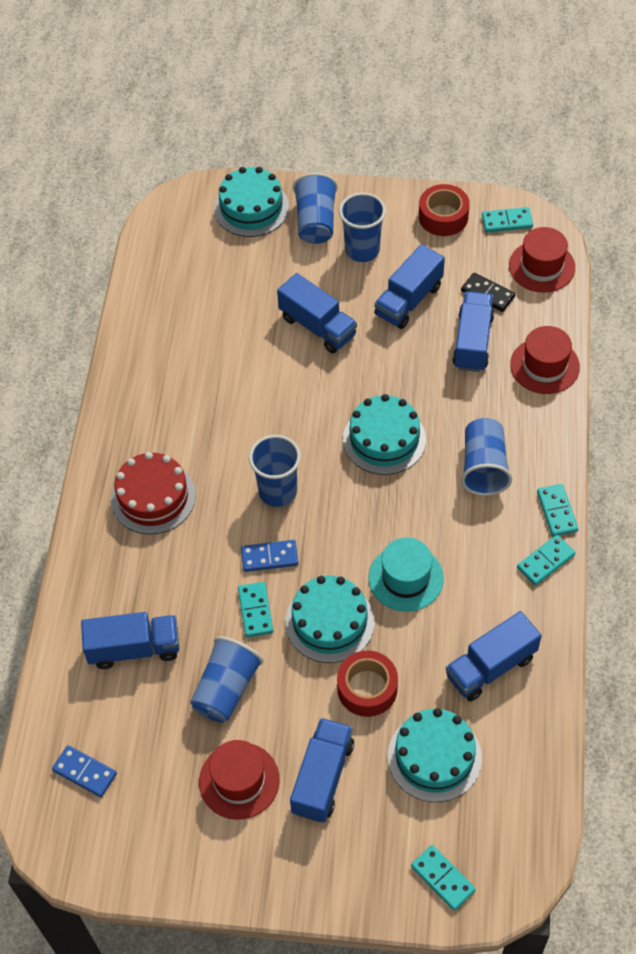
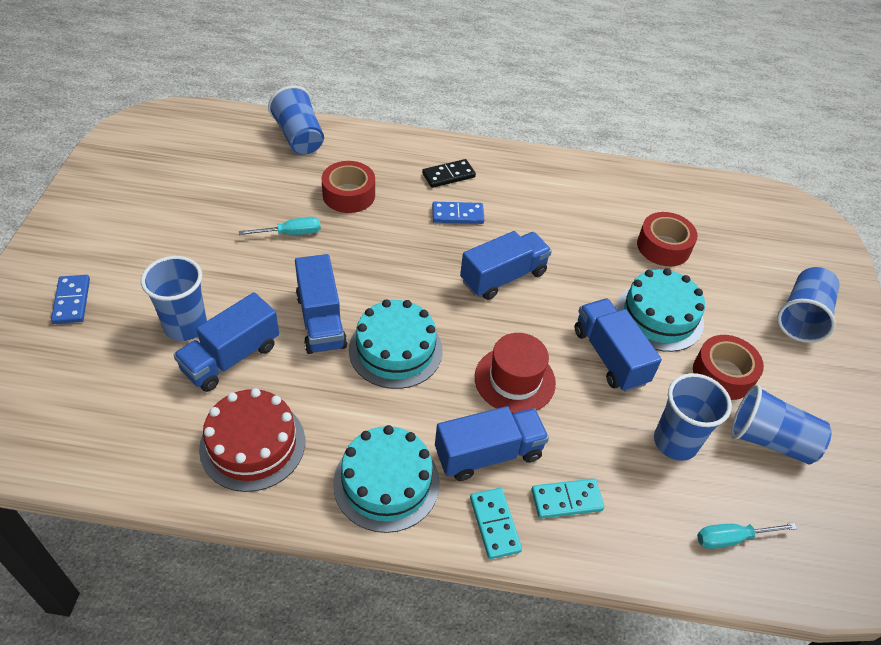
blue truck: 6 -> 5
red hat: 3 -> 1
red tape: 2 -> 3
turquoise cake: 4 -> 3
turquoise domino: 5 -> 2
turquoise hat: 1 -> 0
turquoise screwdriver: 0 -> 2

